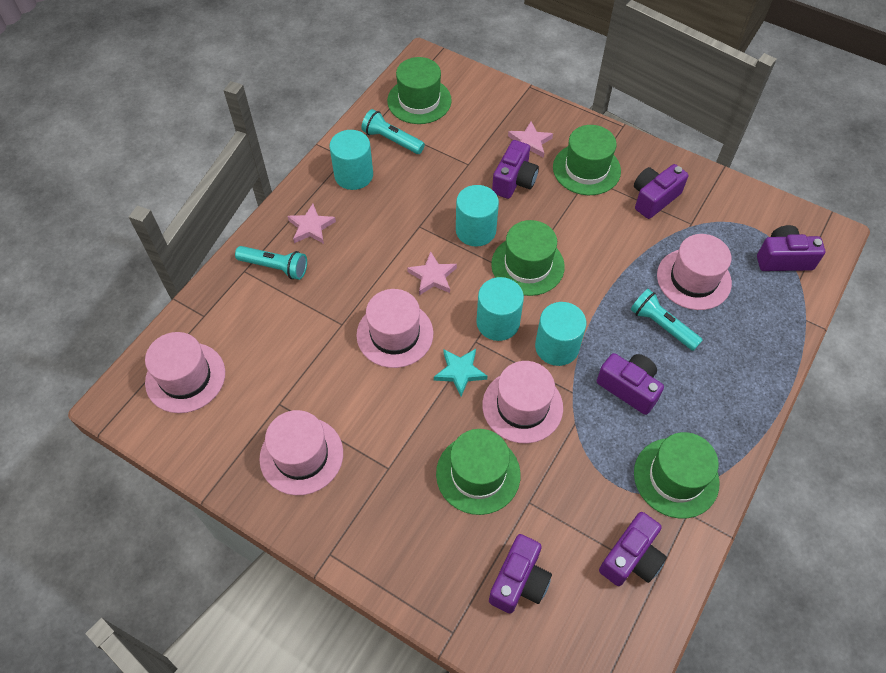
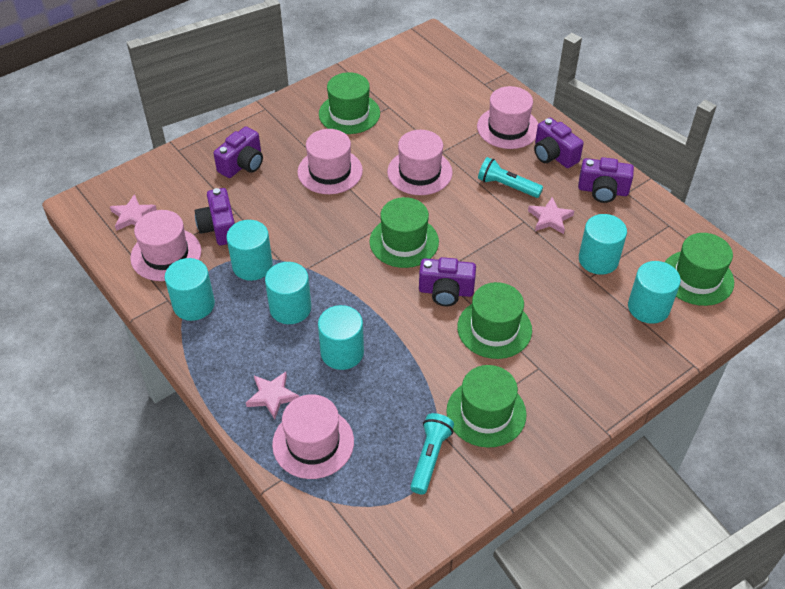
purple camera: 6 -> 5
turquoise cylinder: 4 -> 6
turquoise flashlight: 3 -> 2
turquoise star: 1 -> 0

